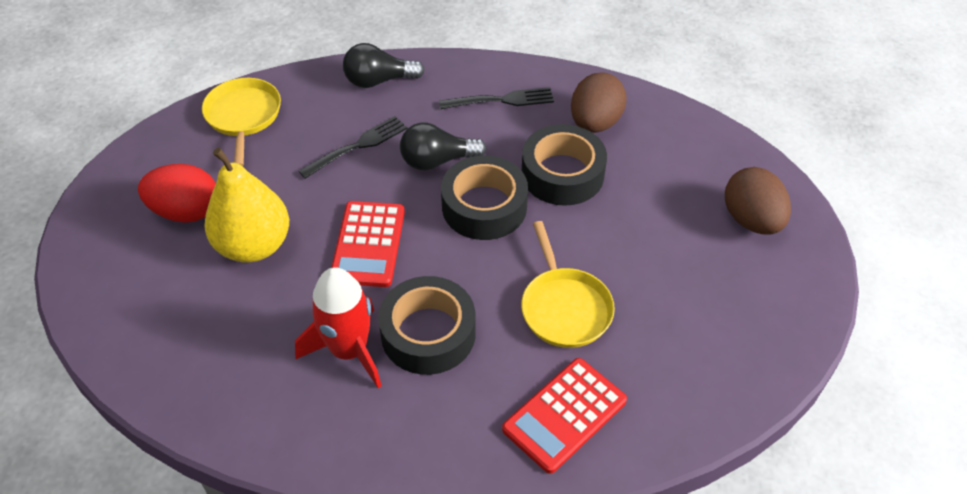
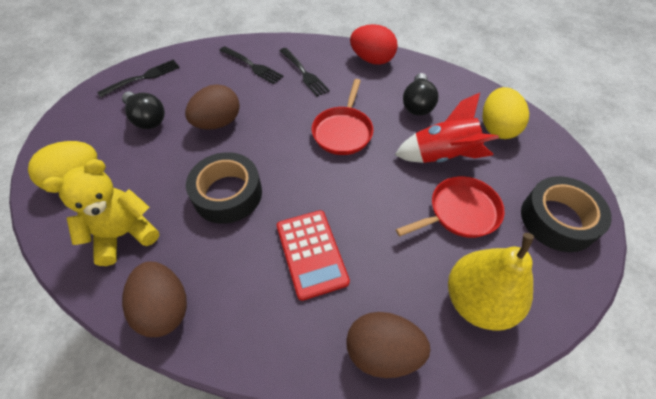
black fork: 2 -> 3
black tape: 3 -> 2
brown egg: 2 -> 3
red calculator: 2 -> 1
red pan: 0 -> 2
yellow egg: 0 -> 2
yellow pan: 2 -> 0
yellow teddy bear: 0 -> 1

